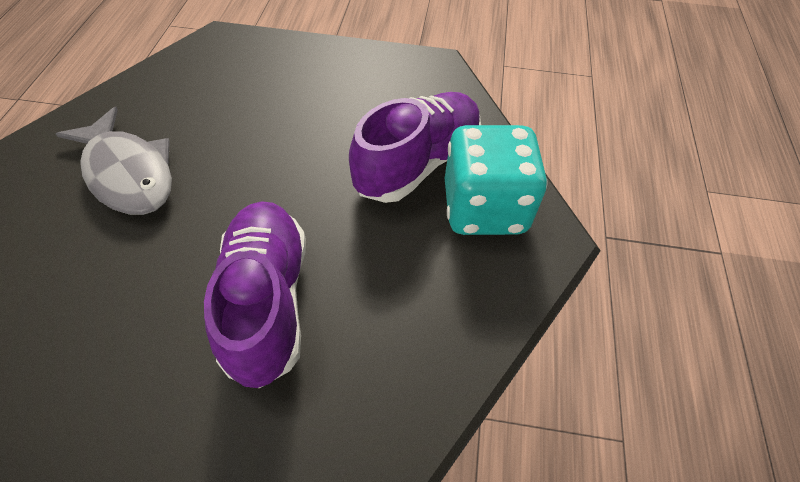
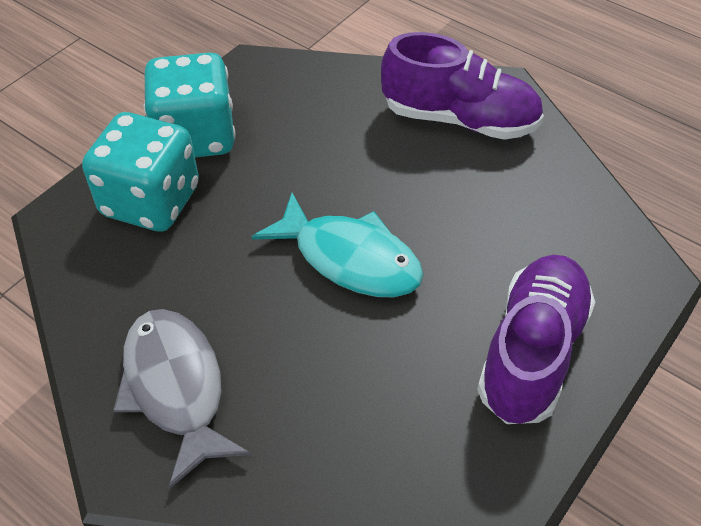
turquoise dice: 1 -> 2
turquoise fish: 0 -> 1

